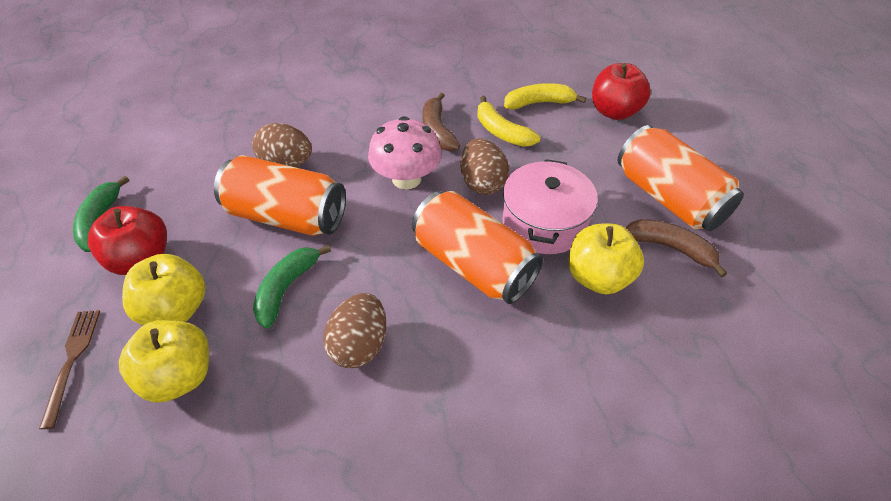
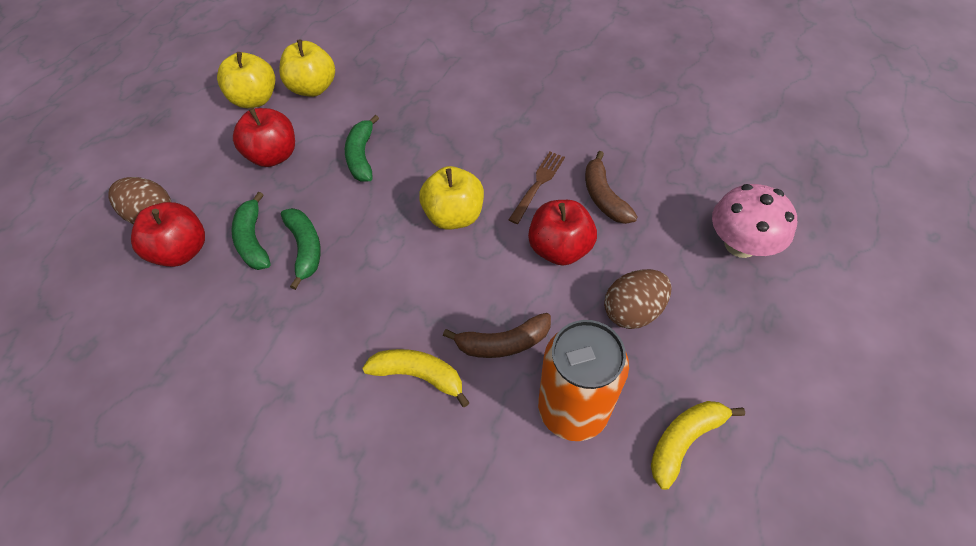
brown egg: 3 -> 2
green banana: 2 -> 3
orange can: 3 -> 1
pink pot: 1 -> 0
red apple: 2 -> 3

